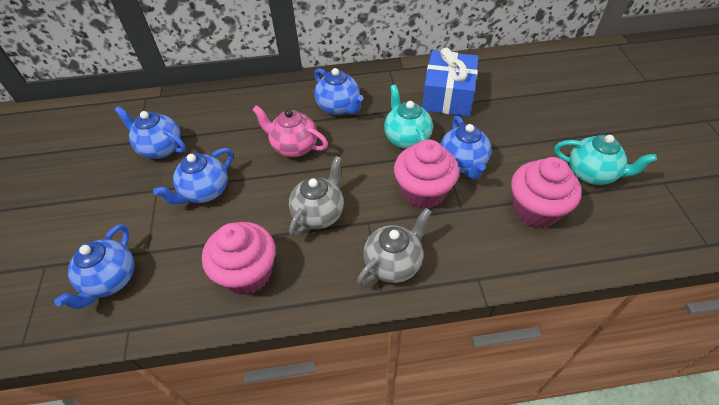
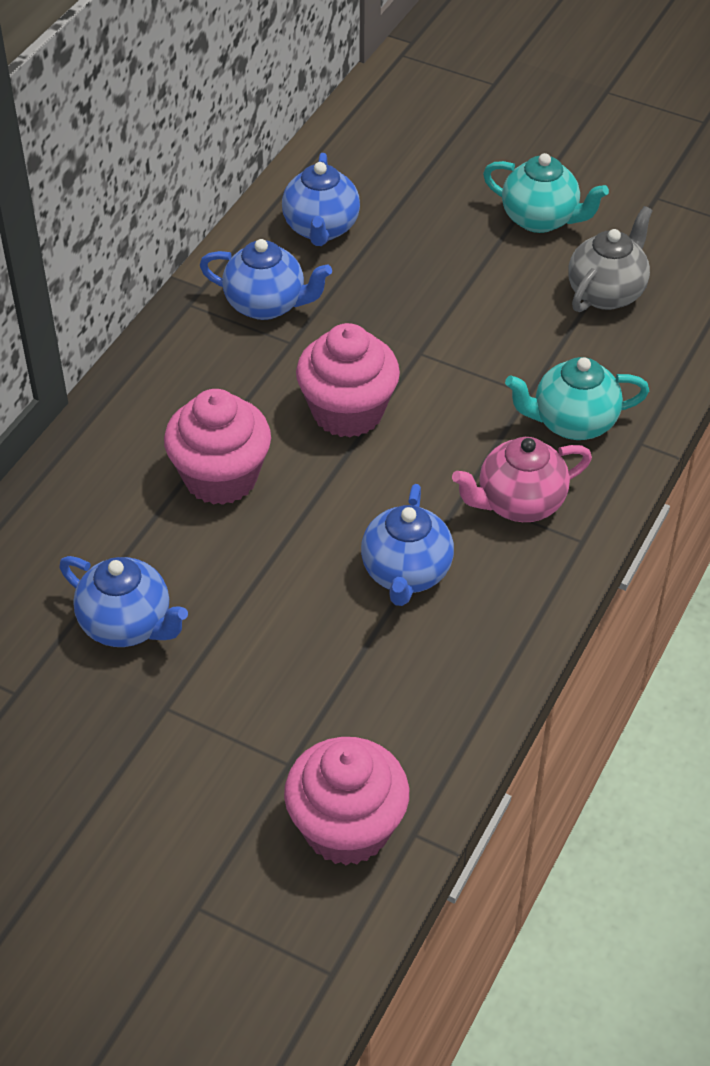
blue gift: 1 -> 0
blue teapot: 5 -> 4
grey teapot: 2 -> 1

